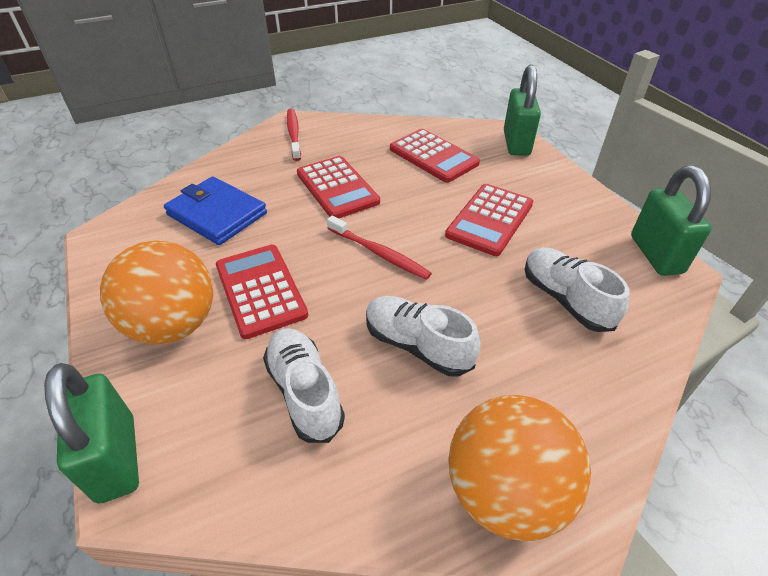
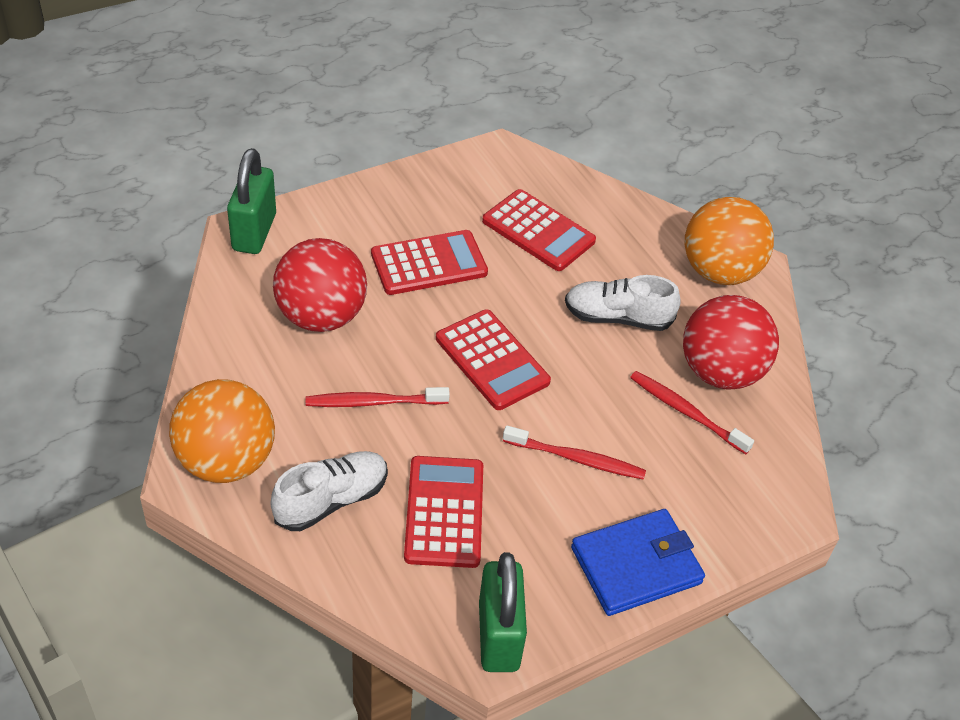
green padlock: 3 -> 2
red ball: 0 -> 2
red toothbrush: 2 -> 3
white shoe: 3 -> 2

